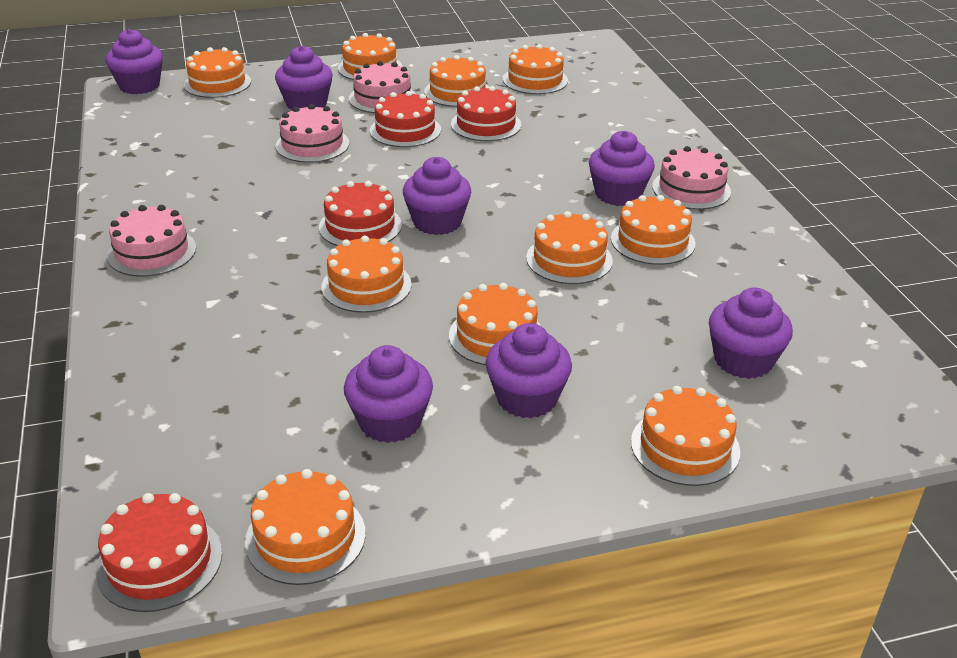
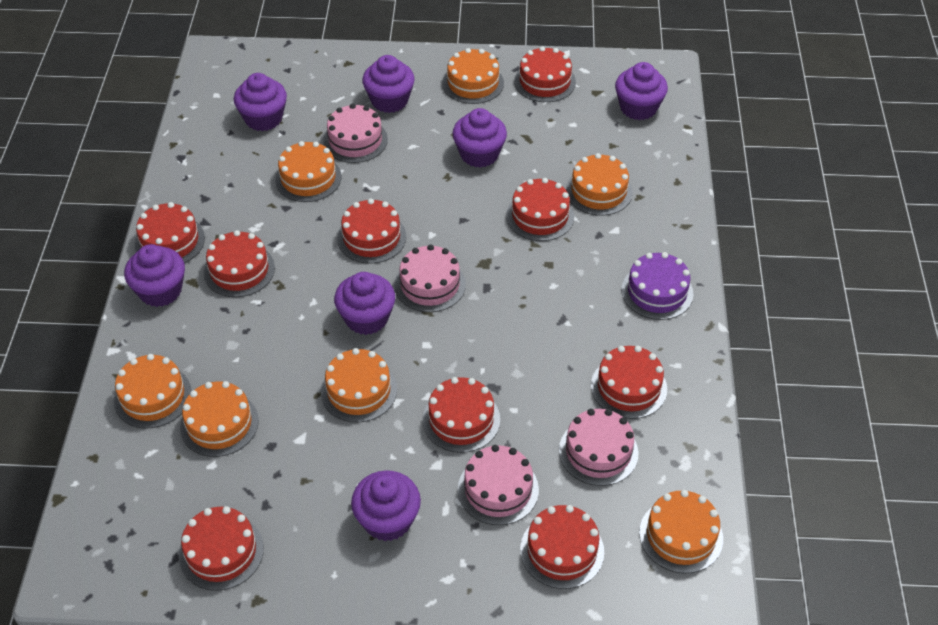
orange cake: 10 -> 7
purple cake: 0 -> 1
red cake: 4 -> 9

